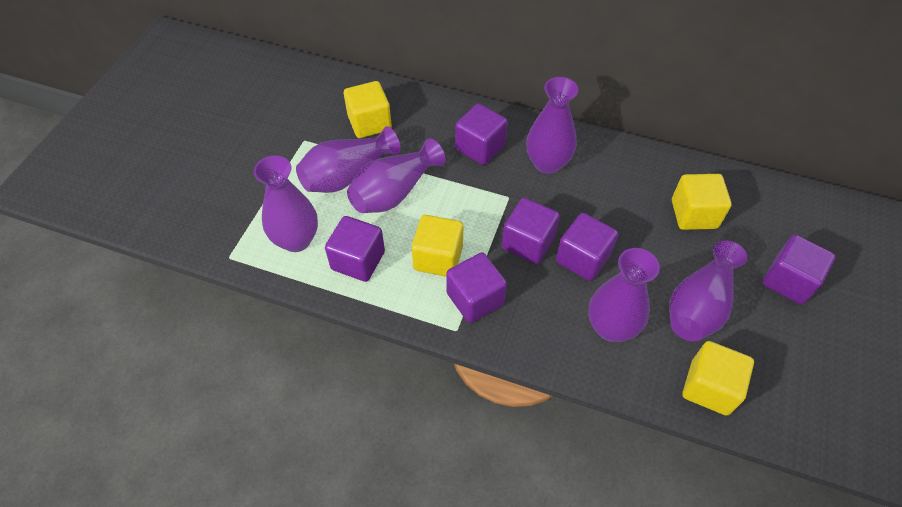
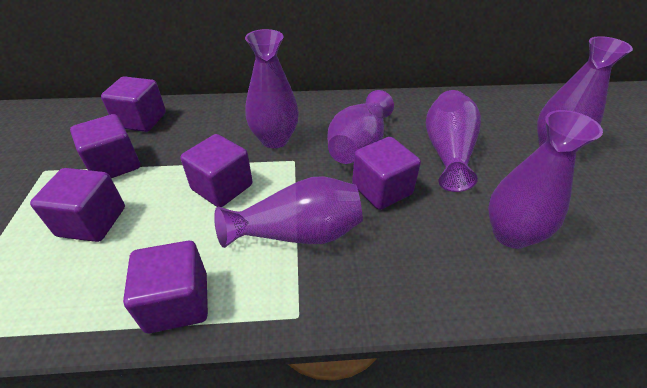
yellow cube: 4 -> 0

